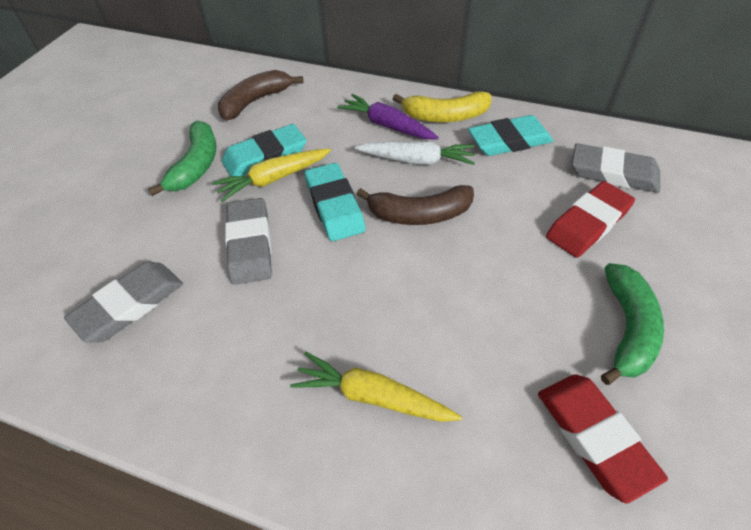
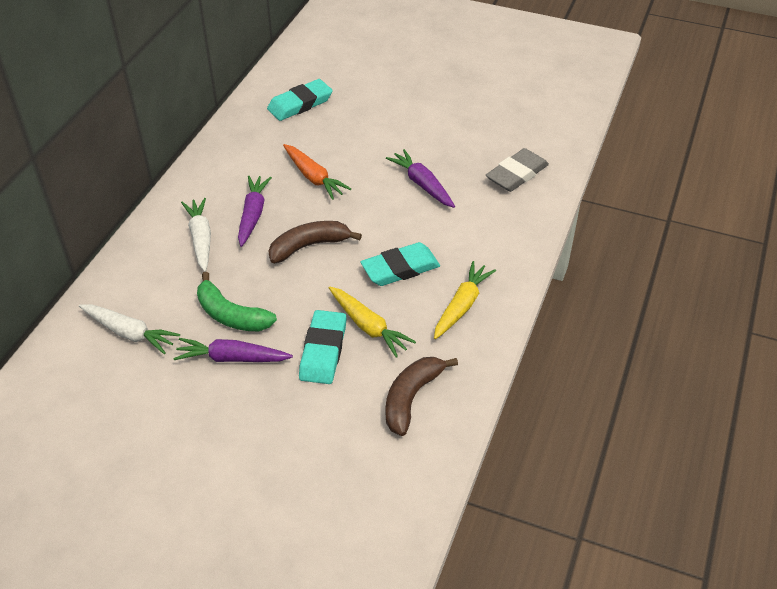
green banana: 2 -> 1
grey eraser: 3 -> 1
orange carrot: 0 -> 1
purple carrot: 1 -> 3
red eraser: 2 -> 0
white carrot: 1 -> 2
yellow banana: 1 -> 0

